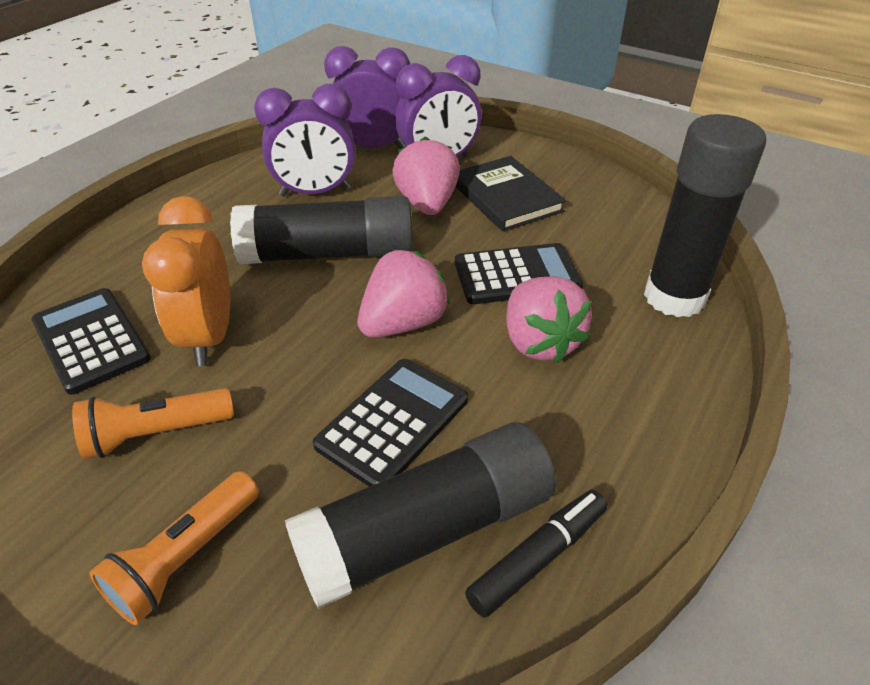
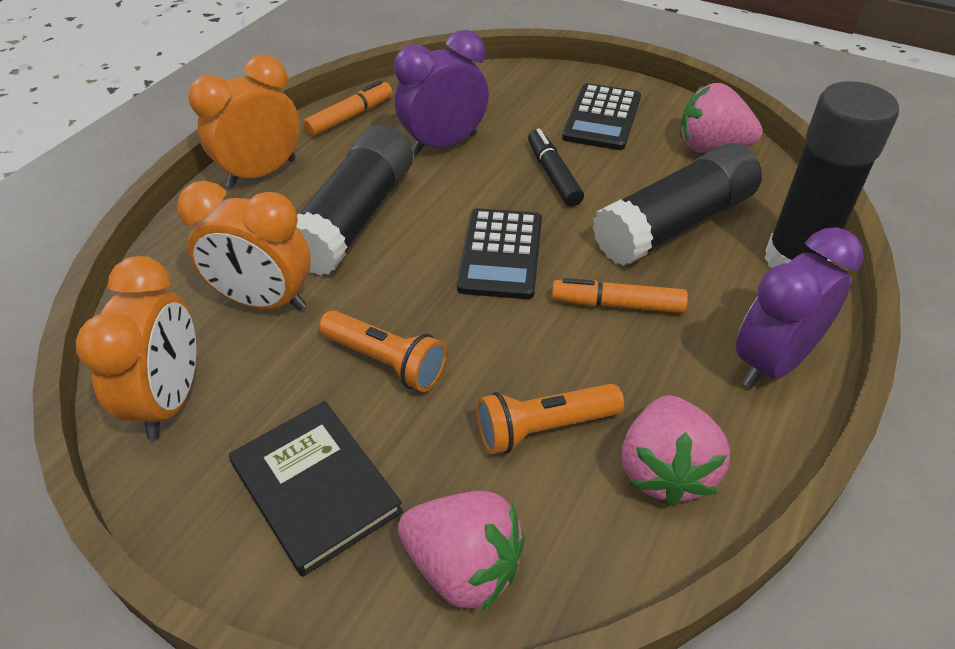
black calculator: 3 -> 2
orange clock: 1 -> 3
orange marker: 0 -> 2
purple clock: 3 -> 2

